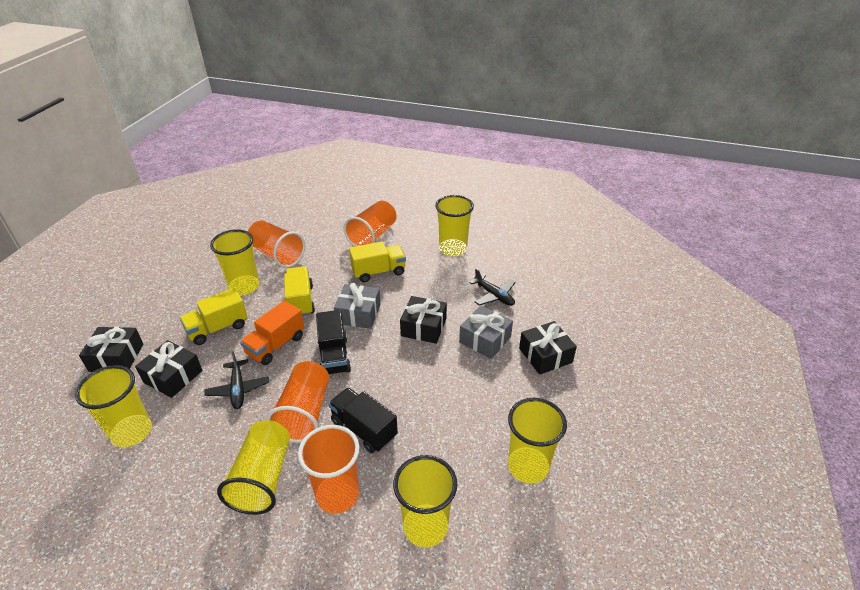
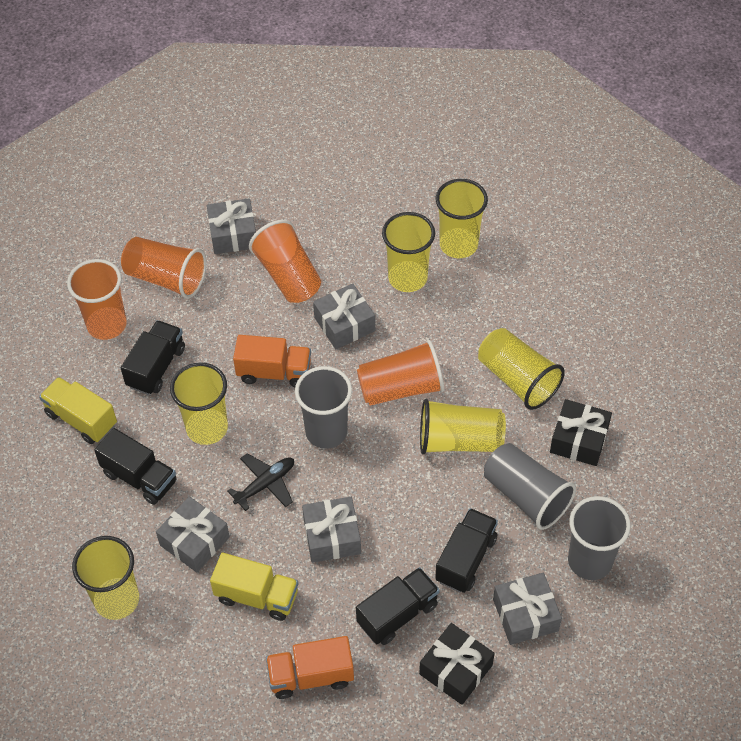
black gift: 4 -> 2
black plane: 2 -> 1
black truck: 2 -> 4
grey cup: 0 -> 3
grey gift: 2 -> 5
orange truck: 1 -> 2
yellow truck: 3 -> 2

